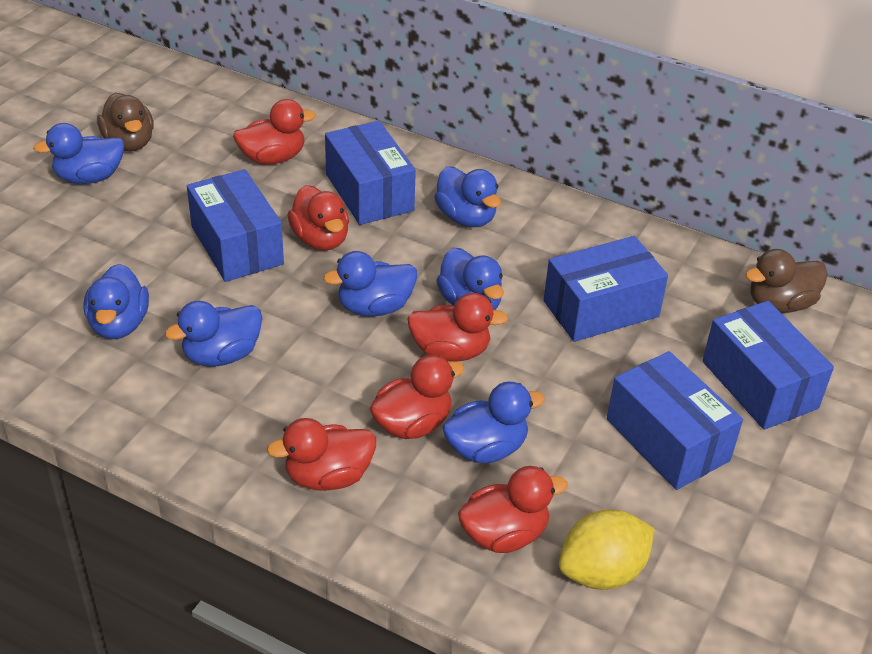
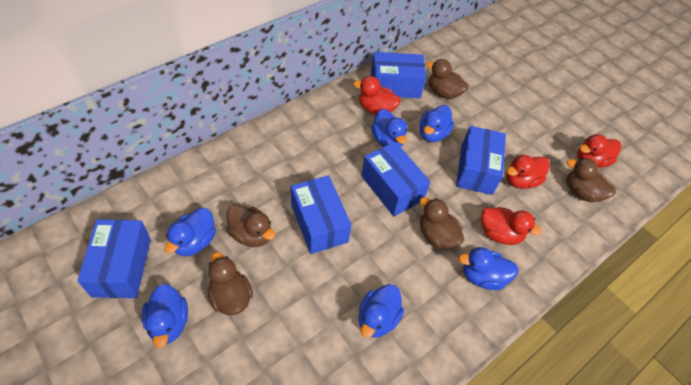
blue duck: 7 -> 6
brown duck: 2 -> 5
red duck: 6 -> 4
yellow lemon: 1 -> 0

